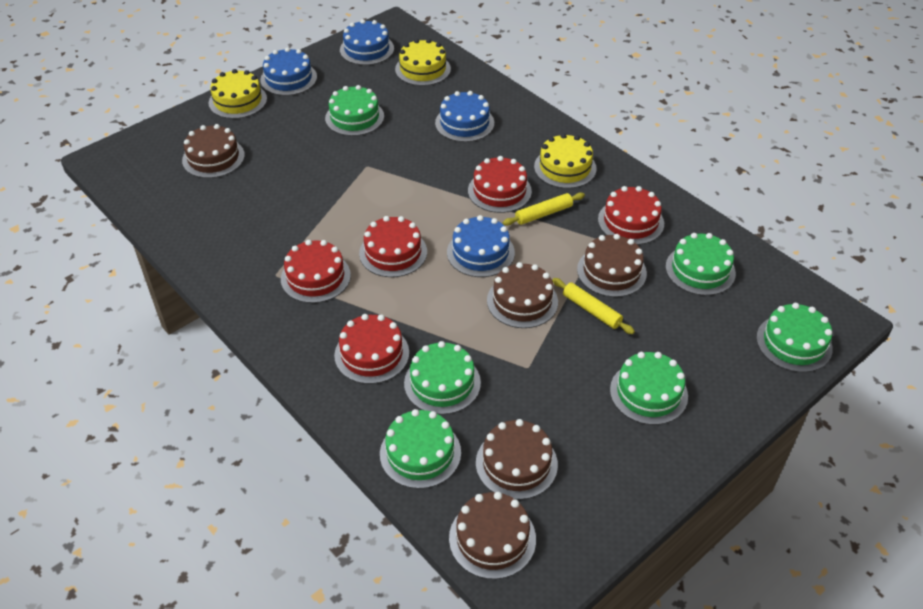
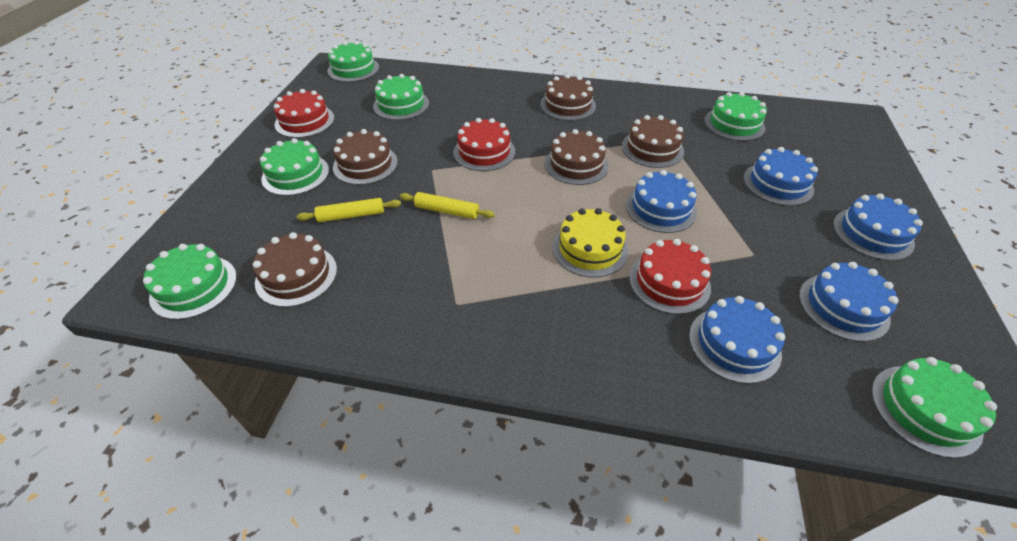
blue cake: 4 -> 5
red cake: 5 -> 3
yellow cake: 3 -> 1

